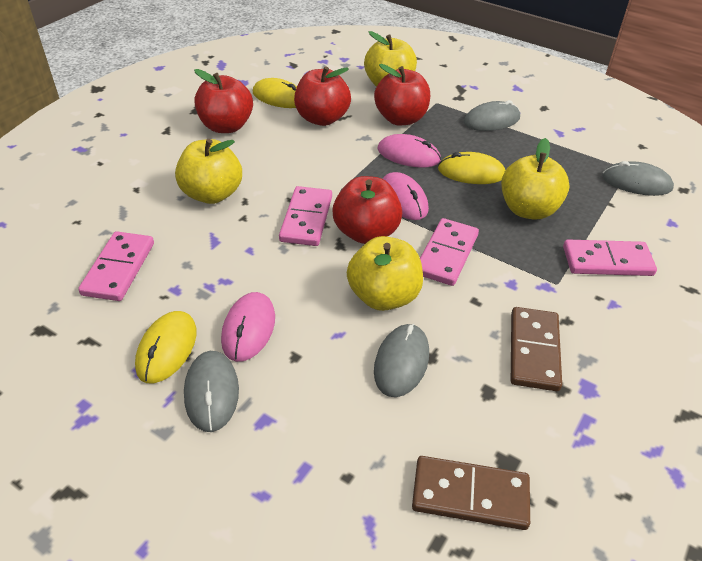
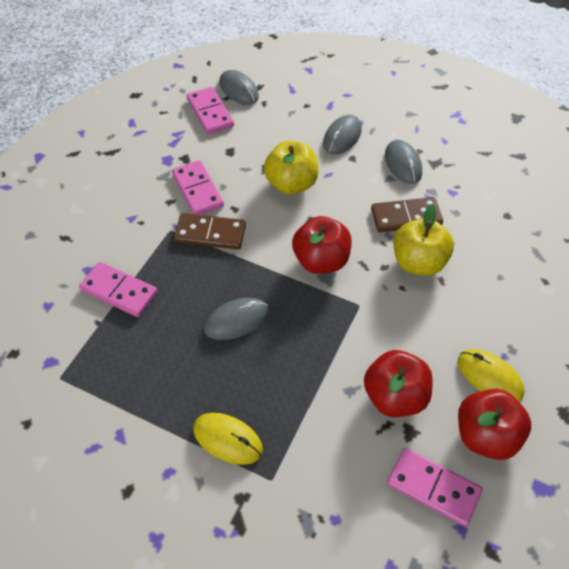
pink mouse: 3 -> 0
red apple: 4 -> 3
yellow apple: 4 -> 2
yellow mouse: 3 -> 2

